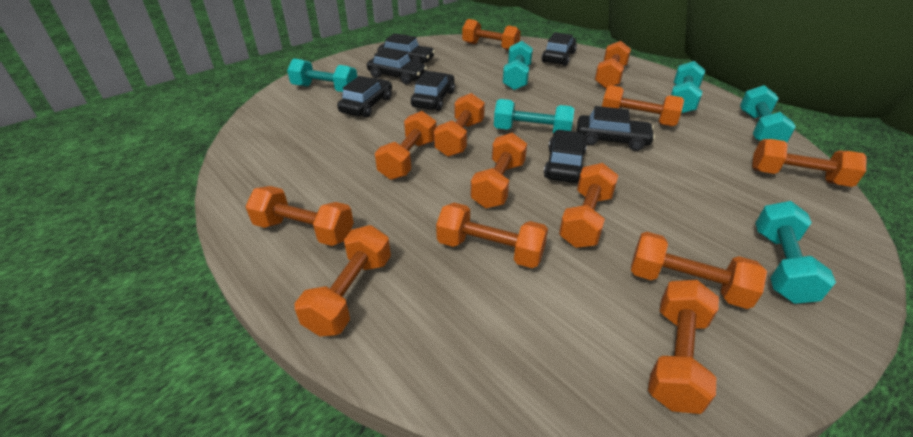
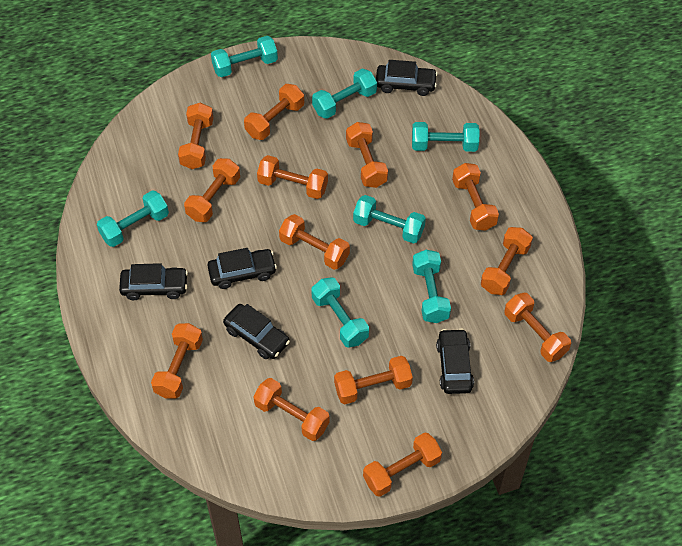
black car: 7 -> 5
turquoise dumbbell: 6 -> 7

